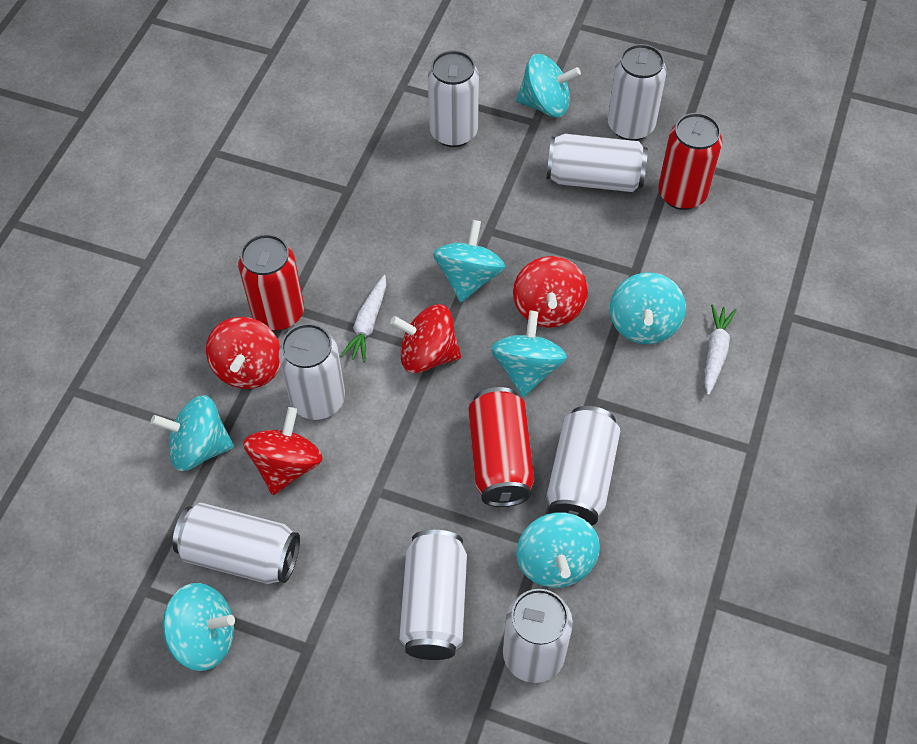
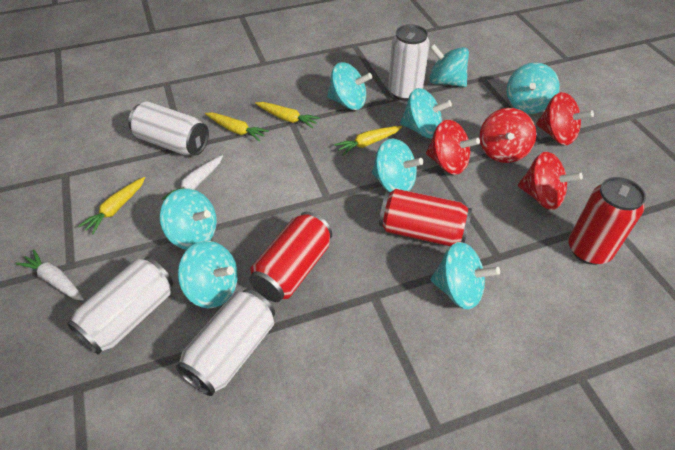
turquoise spinning top: 7 -> 8
white can: 8 -> 4
yellow carrot: 0 -> 4

